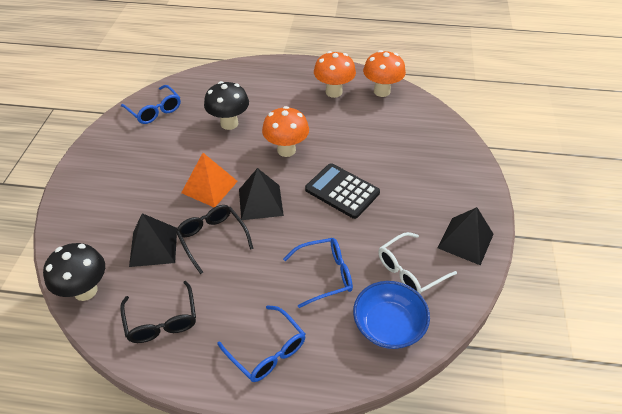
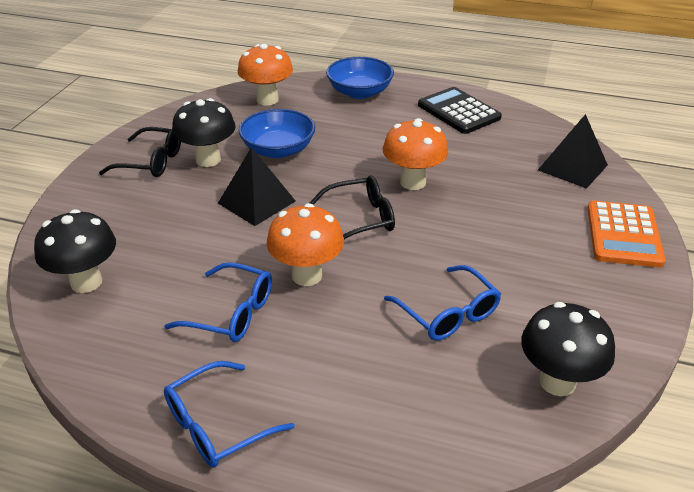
black mushroom: 2 -> 3
black pyramid: 3 -> 2
blue bowl: 1 -> 2
orange calculator: 0 -> 1
orange pyramid: 1 -> 0
white glasses: 1 -> 0

